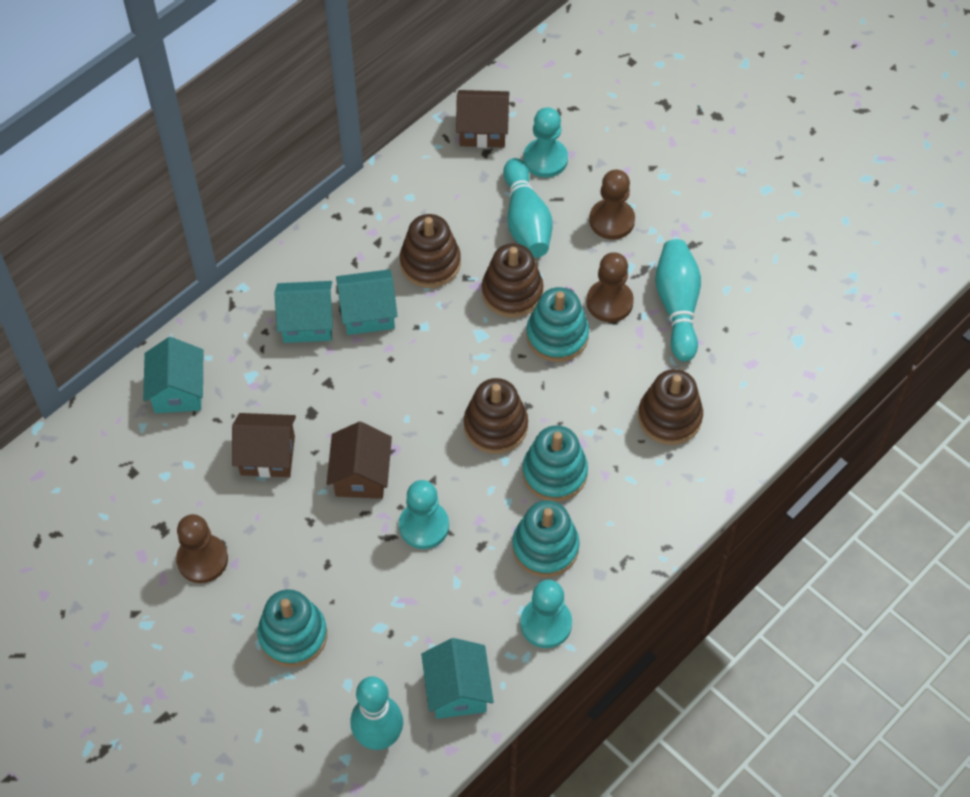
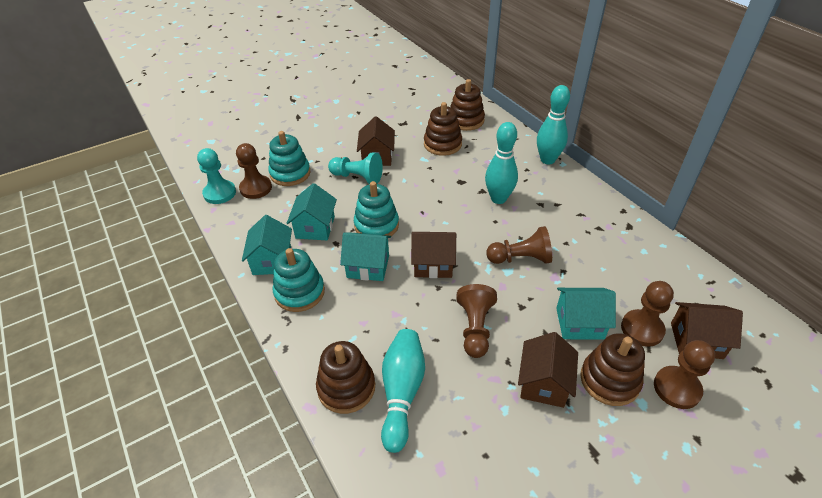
brown house: 3 -> 4
brown pawn: 3 -> 5
turquoise pawn: 3 -> 2
turquoise stacking toy: 4 -> 3

